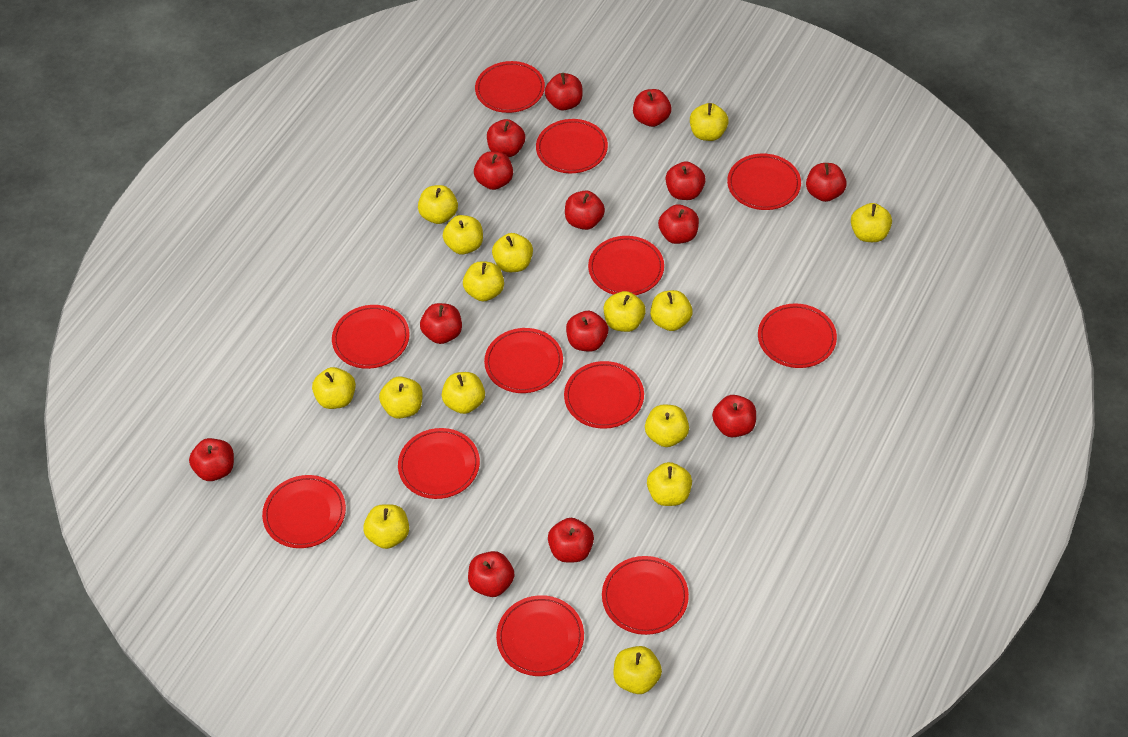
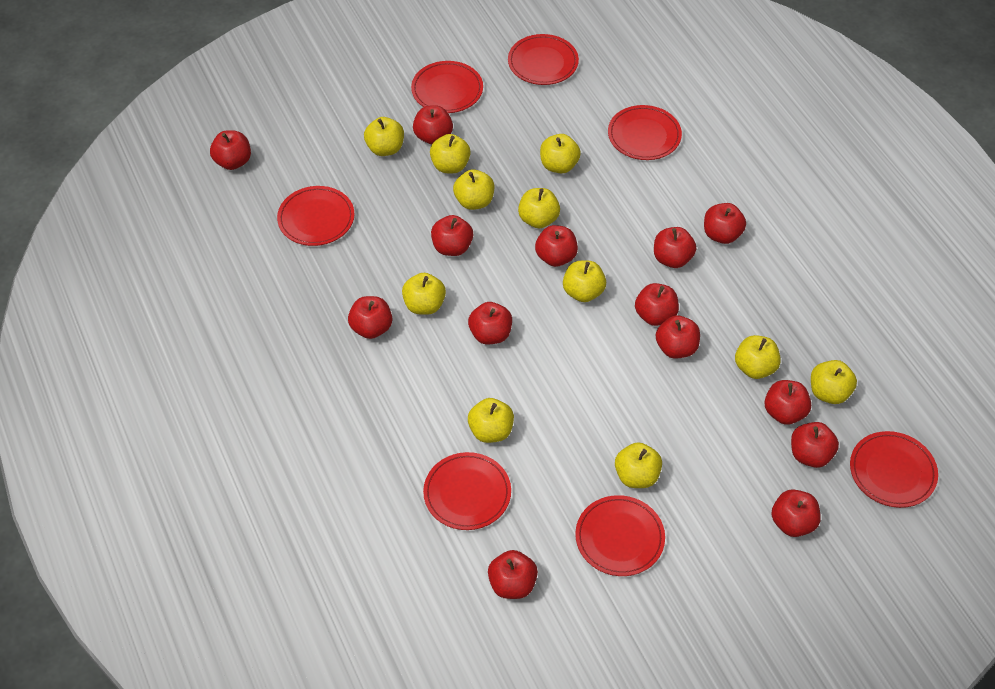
red plate: 12 -> 7
yellow apple: 15 -> 11

